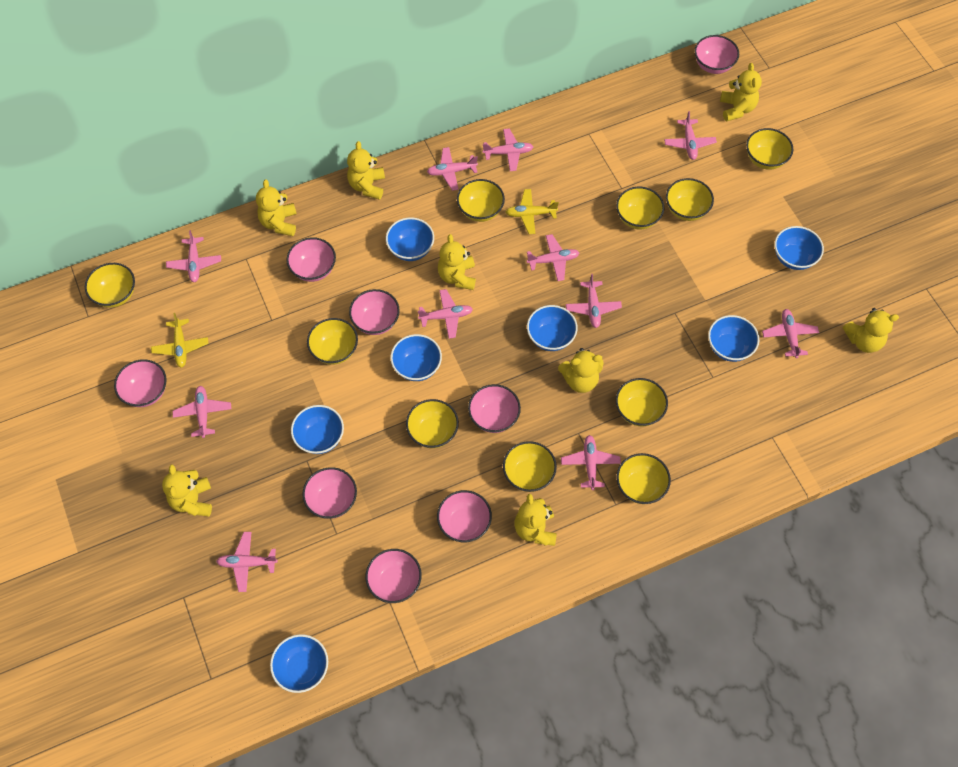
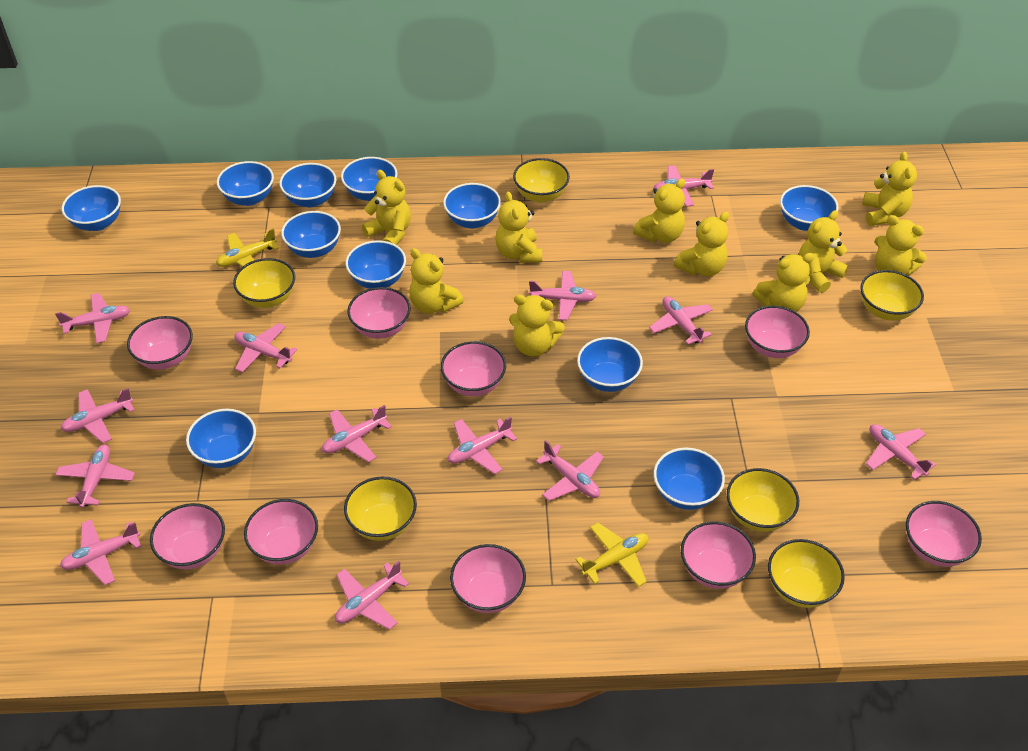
blue bowl: 7 -> 11
pink bowl: 8 -> 9
pink plane: 11 -> 13
yellow bowl: 10 -> 6
yellow teddy bear: 8 -> 10

